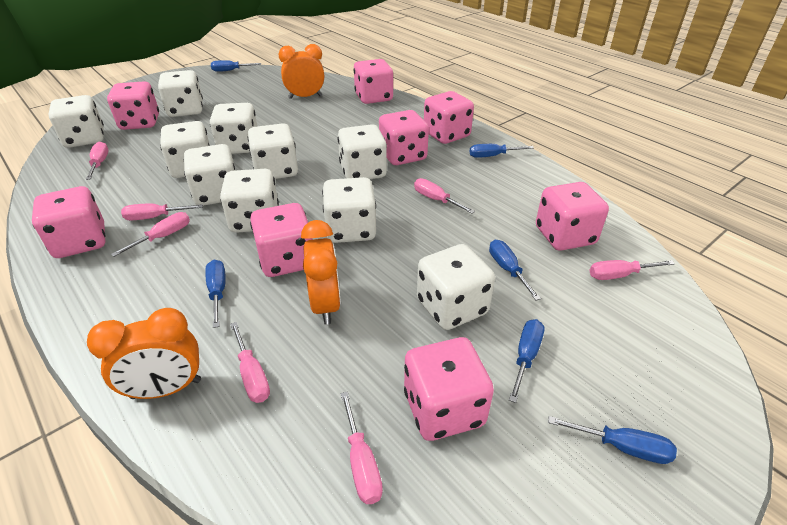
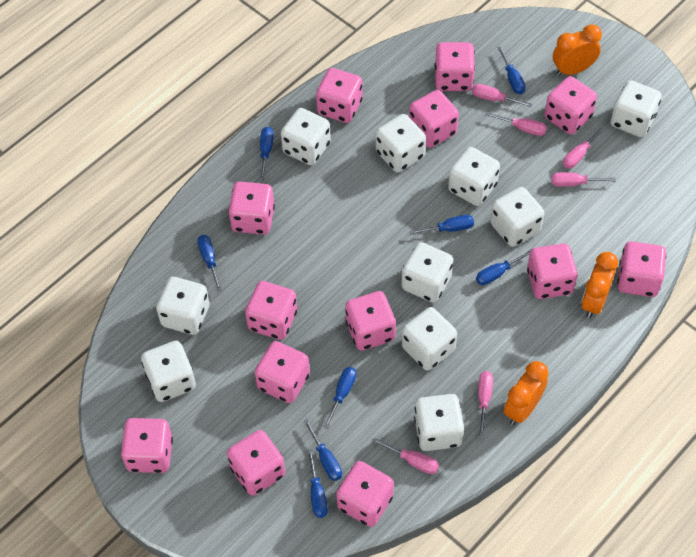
blue screwdriver: 6 -> 8
pink dice: 8 -> 13
pink screwdriver: 7 -> 6

